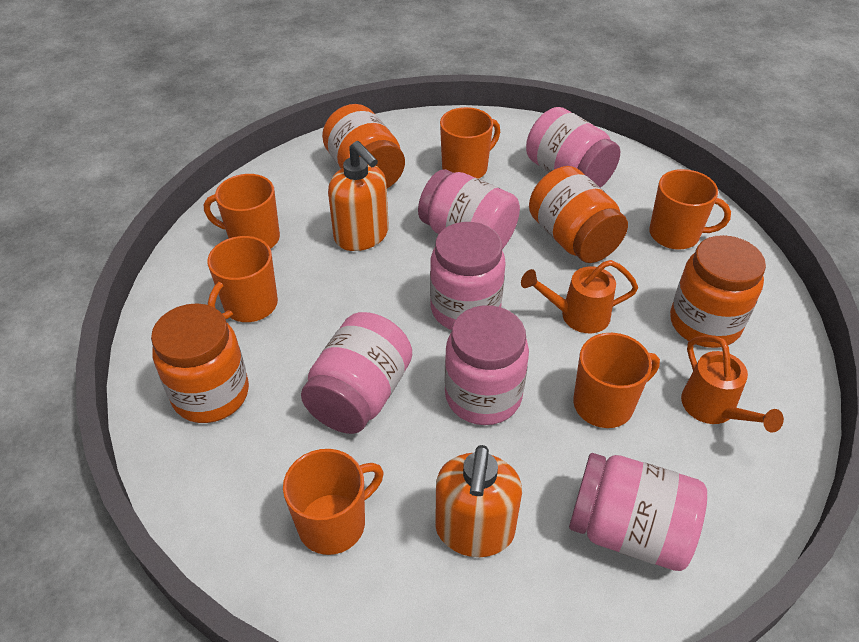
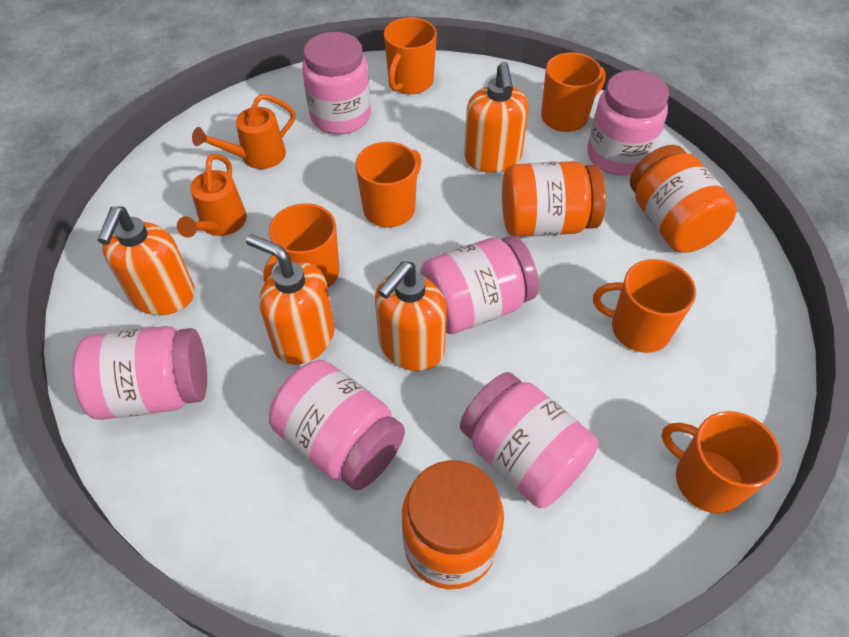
orange jar: 4 -> 3
orange soap dispenser: 2 -> 4

